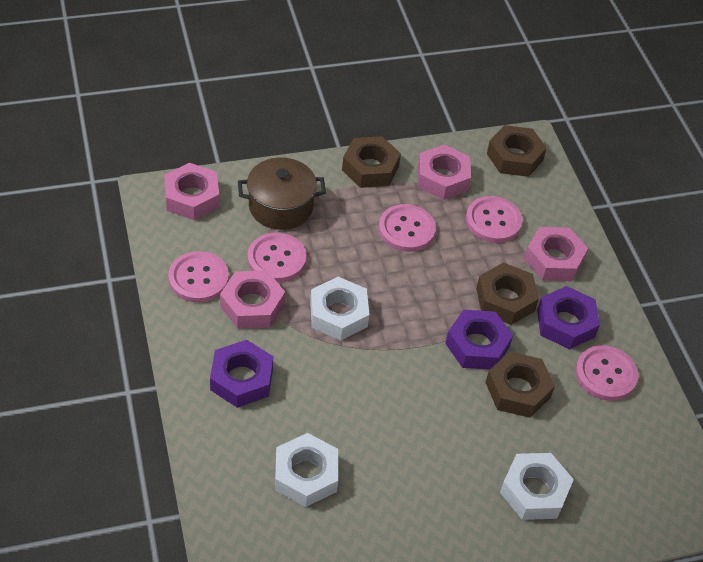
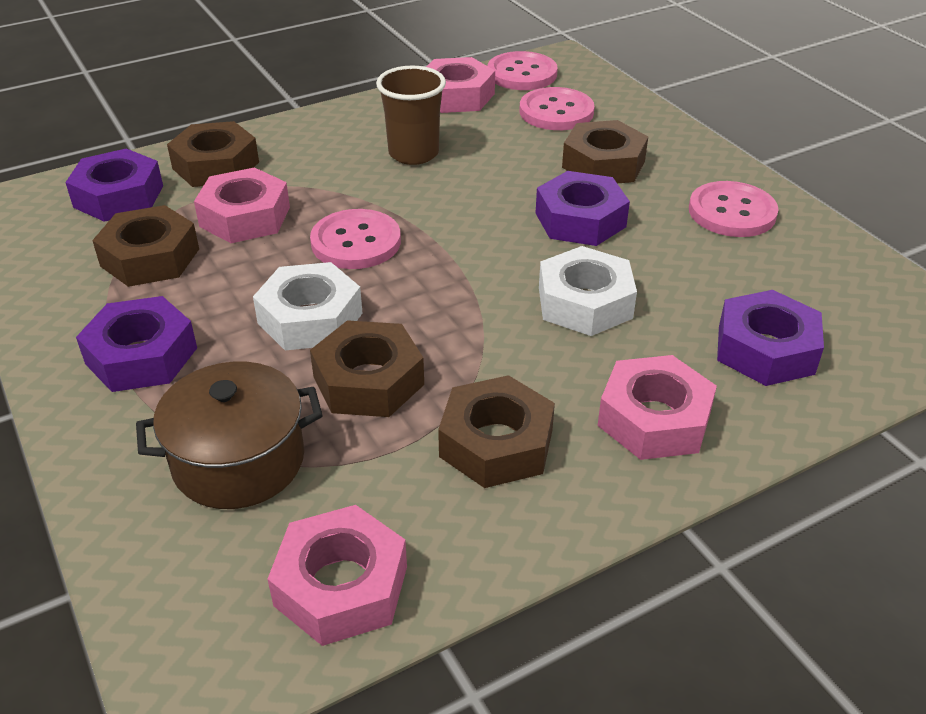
brown cup: 0 -> 1
brown nut: 4 -> 5
pink button: 5 -> 4
purple nut: 3 -> 4
white nut: 3 -> 2

